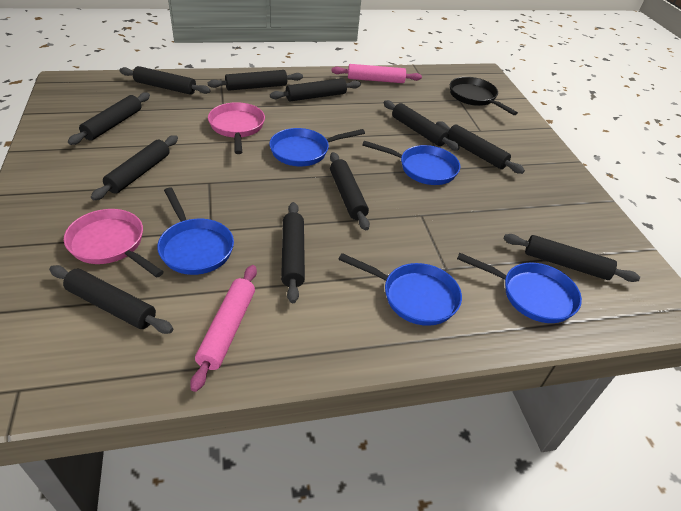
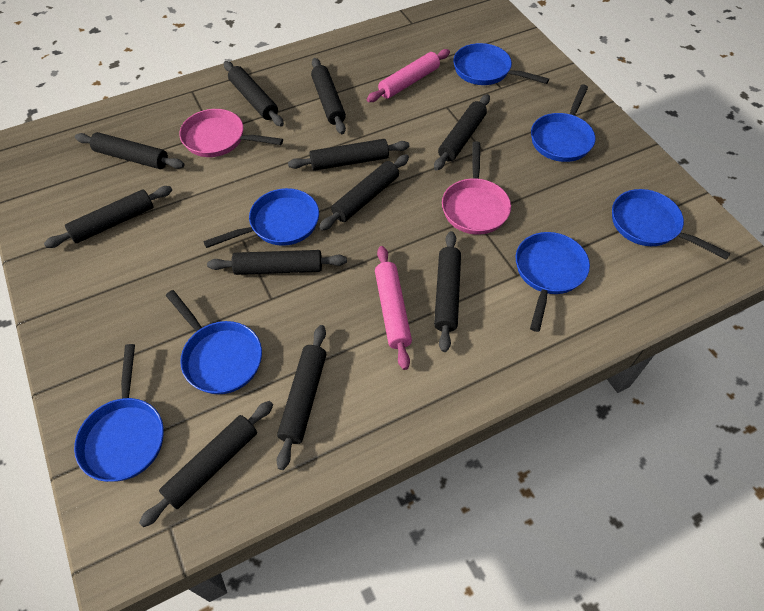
black pan: 1 -> 0
blue pan: 5 -> 7

